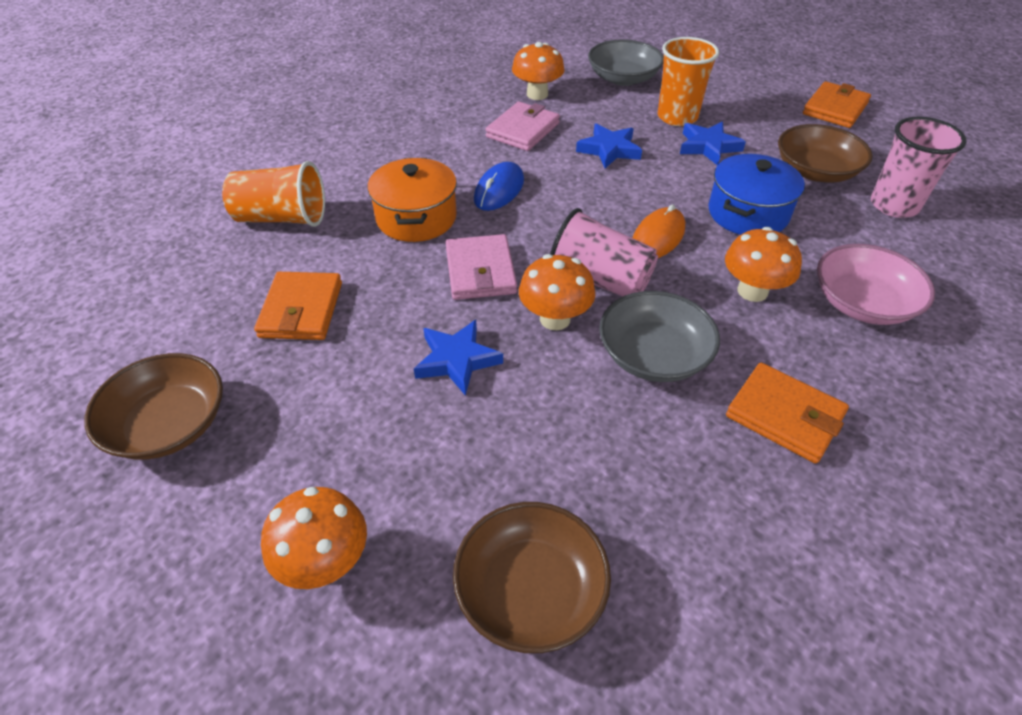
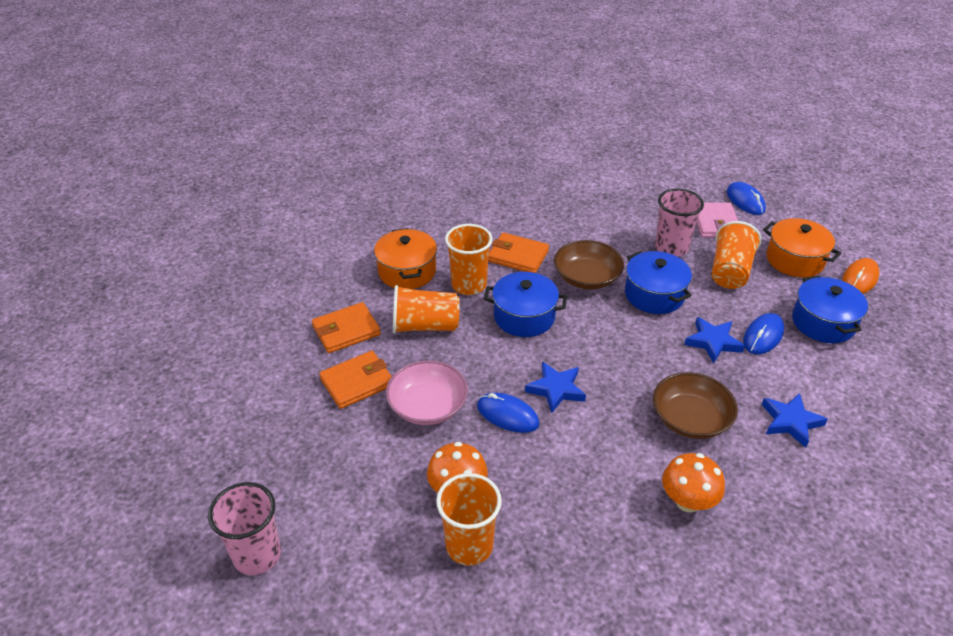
blue mouse: 1 -> 3
blue pot: 1 -> 3
brown bowl: 3 -> 2
grey bowl: 2 -> 0
orange cup: 2 -> 4
orange mushroom: 4 -> 2
orange pot: 1 -> 2
pink wallet: 2 -> 1

